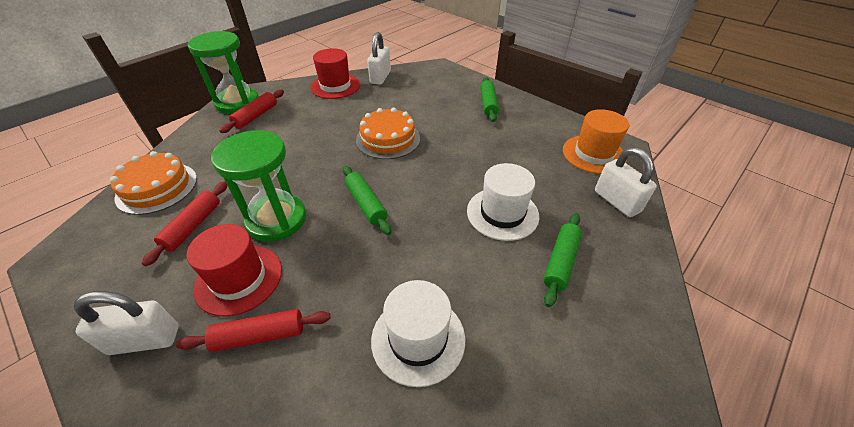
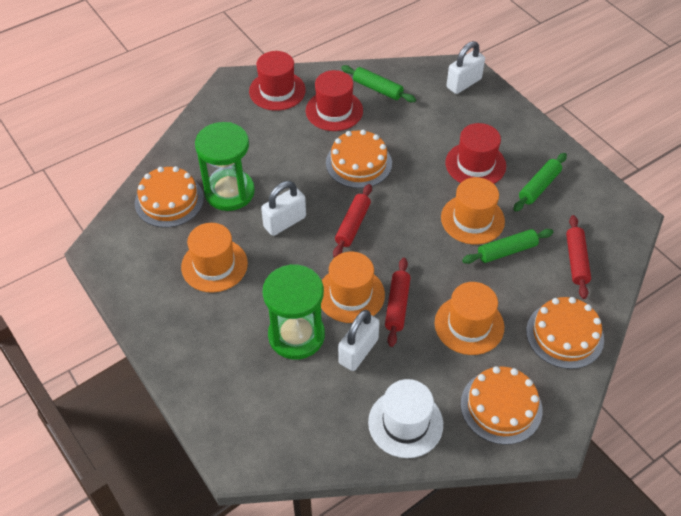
orange cake: 2 -> 4
orange hat: 1 -> 4
red hat: 2 -> 3
white hat: 2 -> 1

